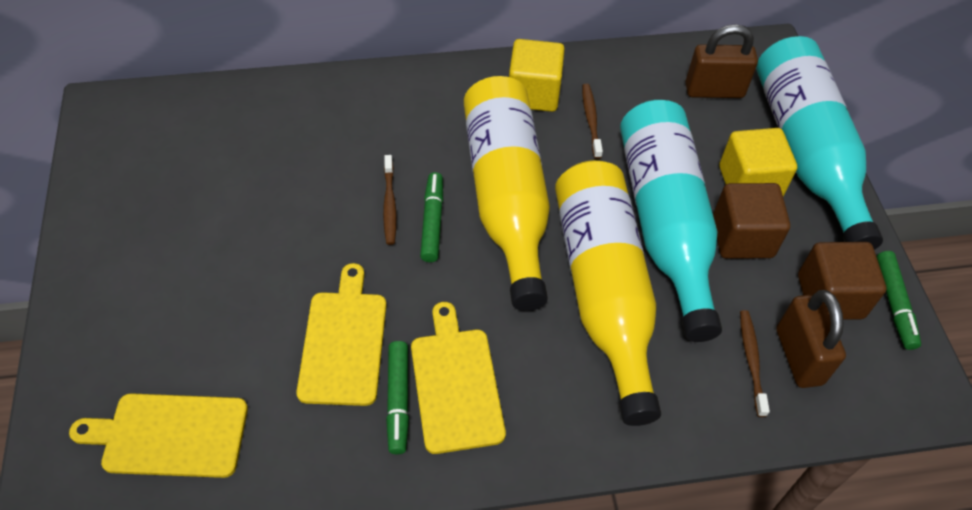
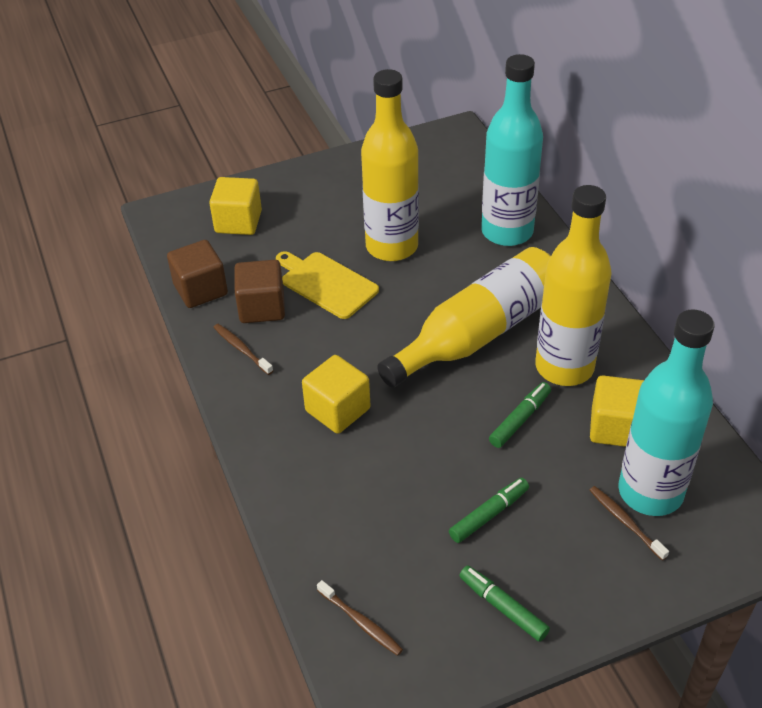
brown padlock: 2 -> 0
yellow bottle: 2 -> 3
yellow cube: 2 -> 3
yellow cutting board: 3 -> 1

